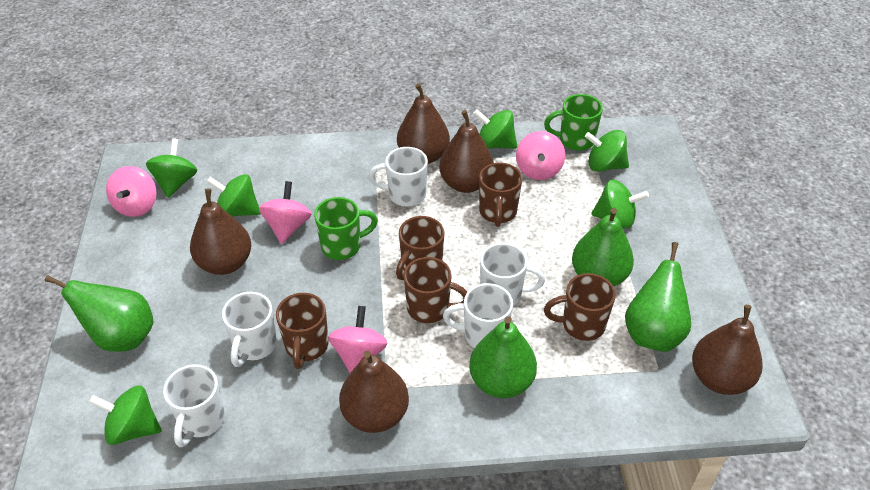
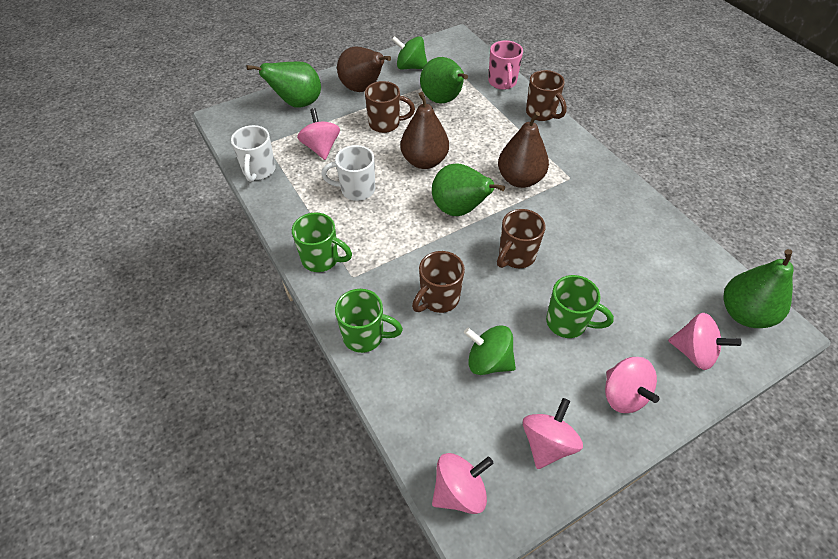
brown mug: 5 -> 4
brown pear: 5 -> 3
green mug: 2 -> 3
green spinning top: 6 -> 2
pink mug: 0 -> 1
pink spinning top: 4 -> 5
white mug: 5 -> 2

